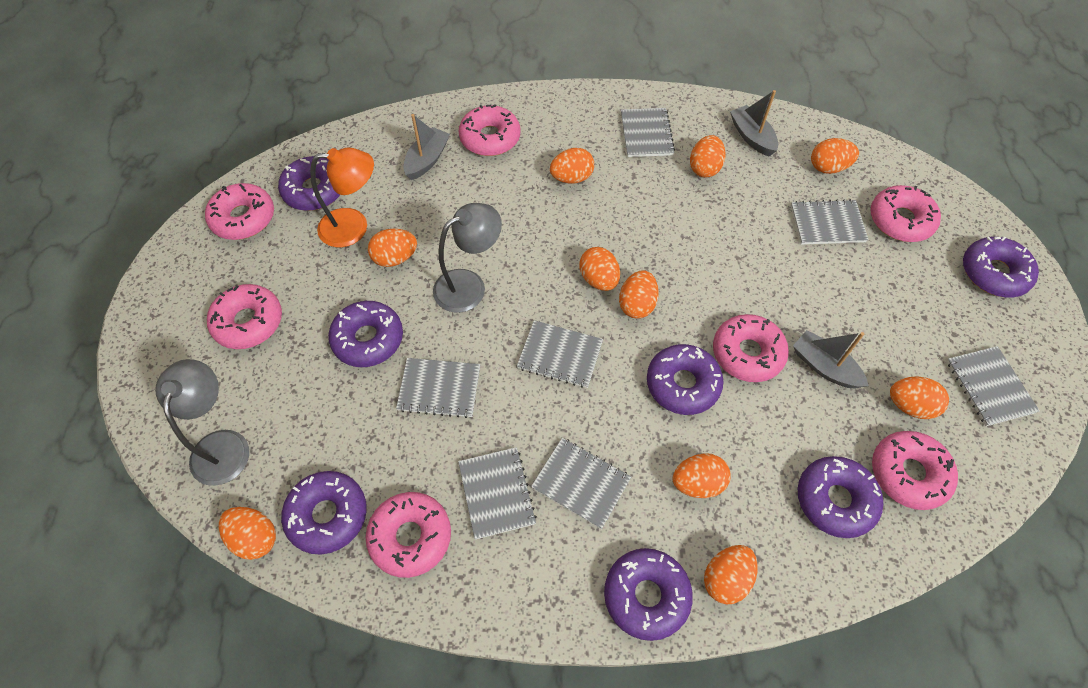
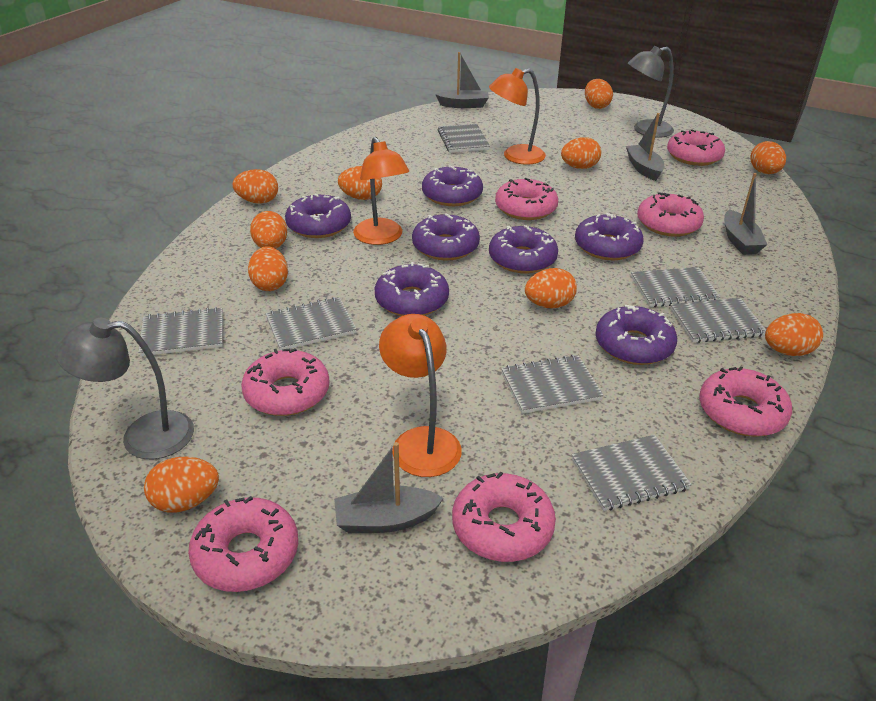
grey boat: 3 -> 4
orange lamp: 1 -> 3

